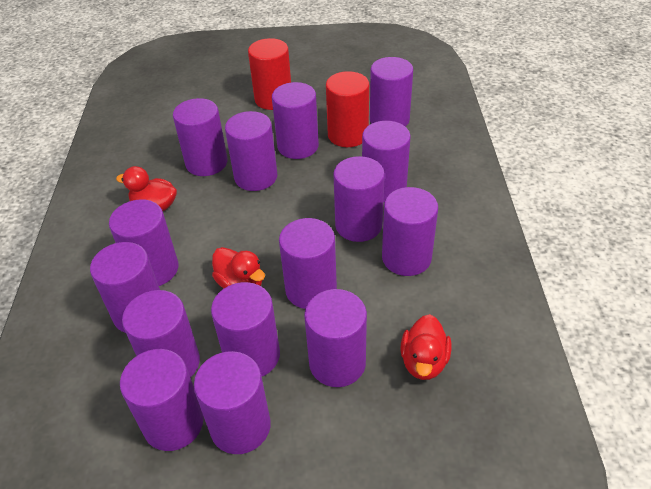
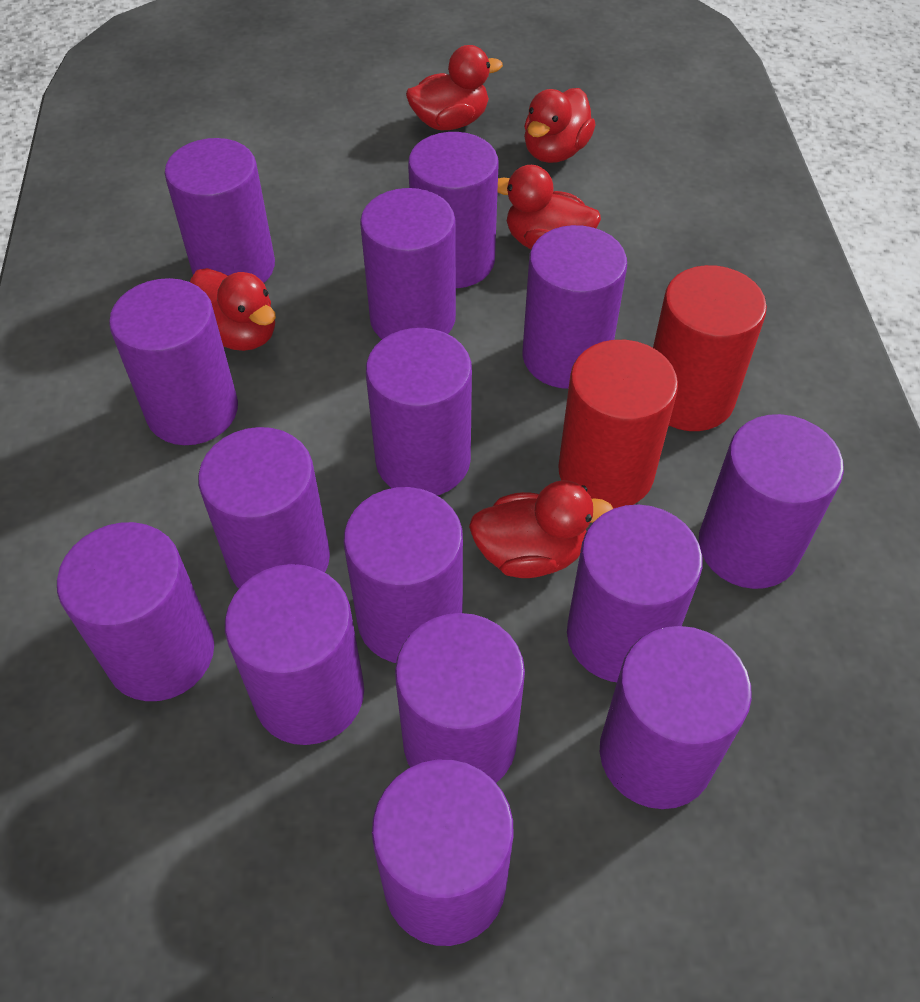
red duck: 3 -> 5

